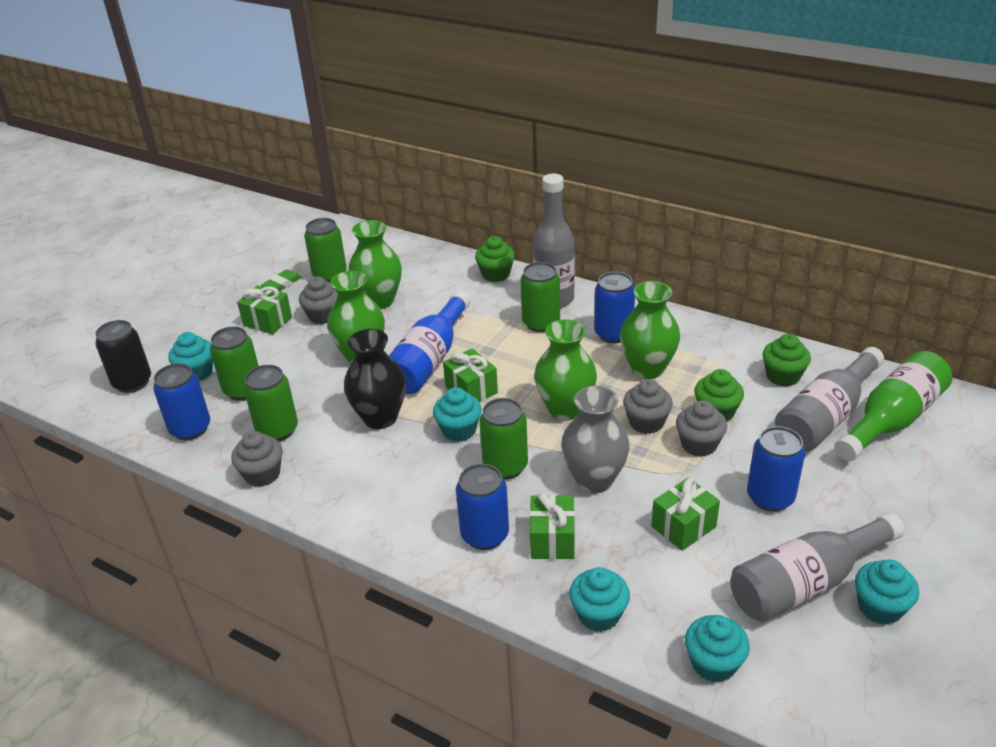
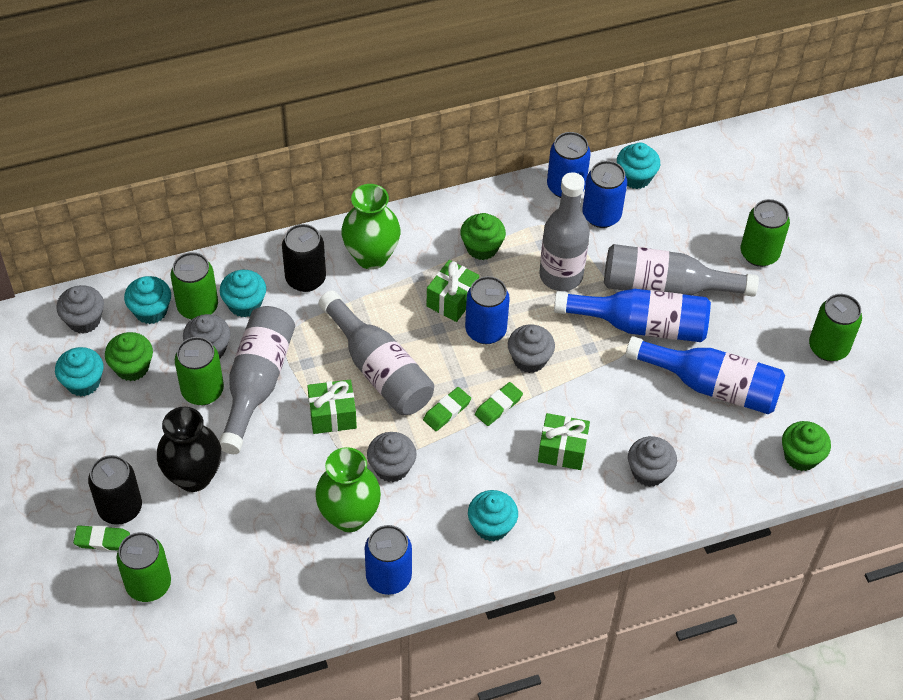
black can: 1 -> 2
blue bottle: 1 -> 2
green bottle: 1 -> 0
green eraser: 1 -> 3
green gift: 4 -> 3
green vase: 4 -> 2
grey bottle: 3 -> 4
grey cupcake: 4 -> 5
grey vase: 1 -> 0

